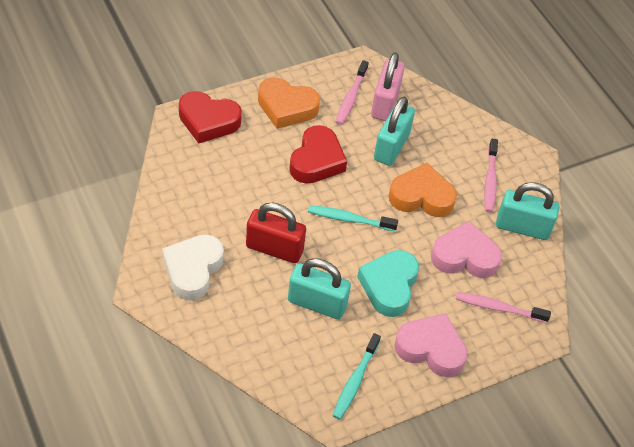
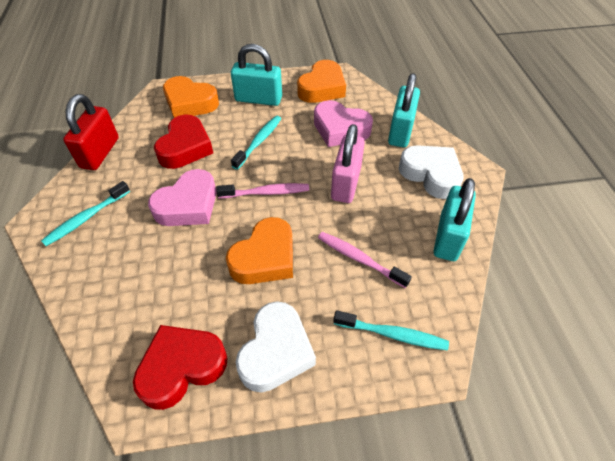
orange heart: 2 -> 3
pink toothbrush: 3 -> 2
turquoise heart: 1 -> 0
turquoise toothbrush: 2 -> 3
white heart: 1 -> 2

